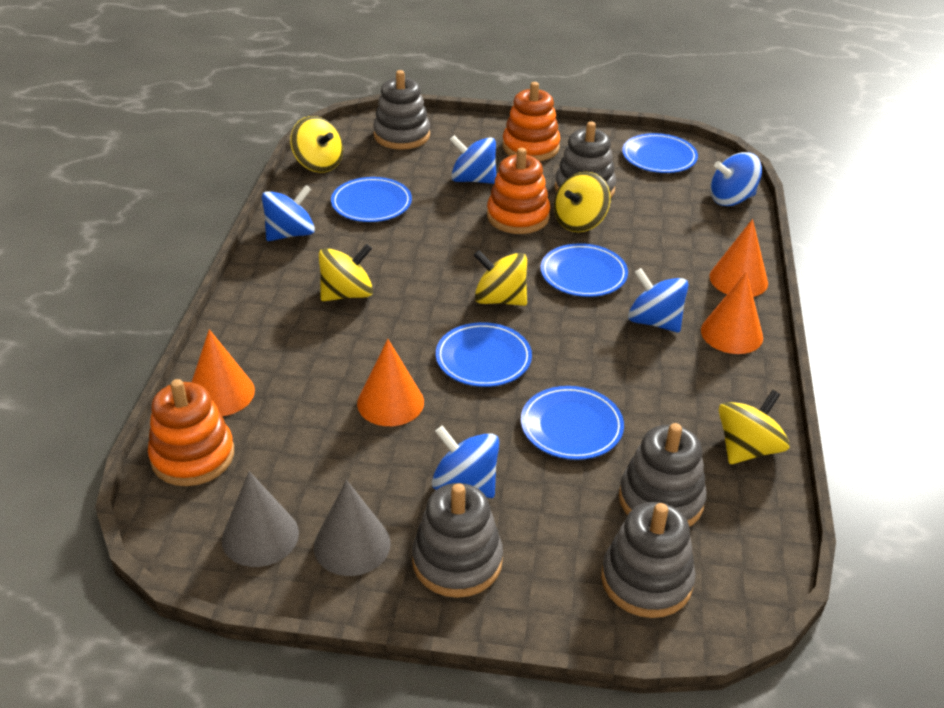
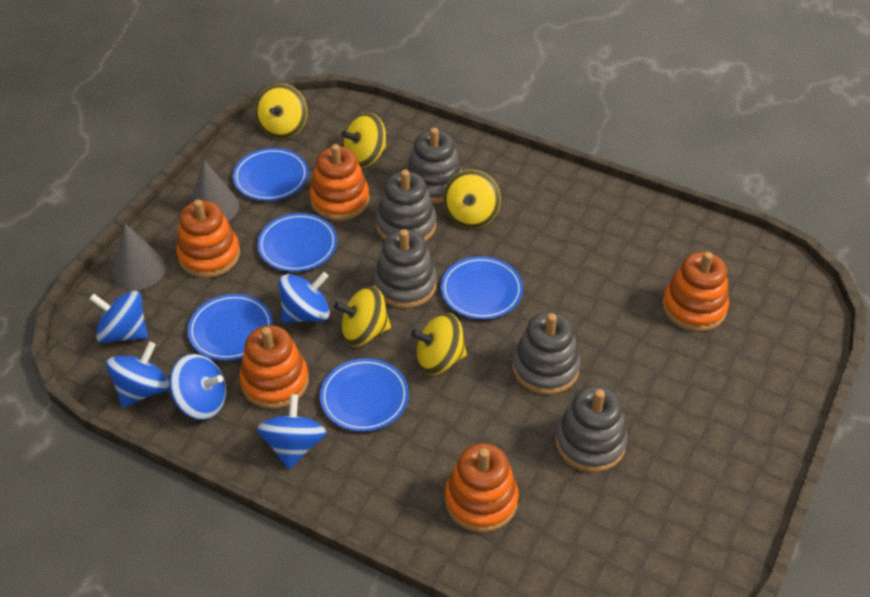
orange cone: 4 -> 0
orange stacking toy: 3 -> 5

